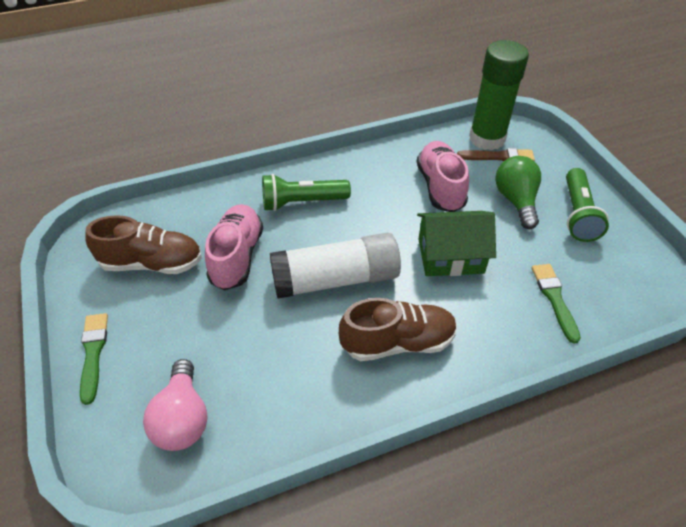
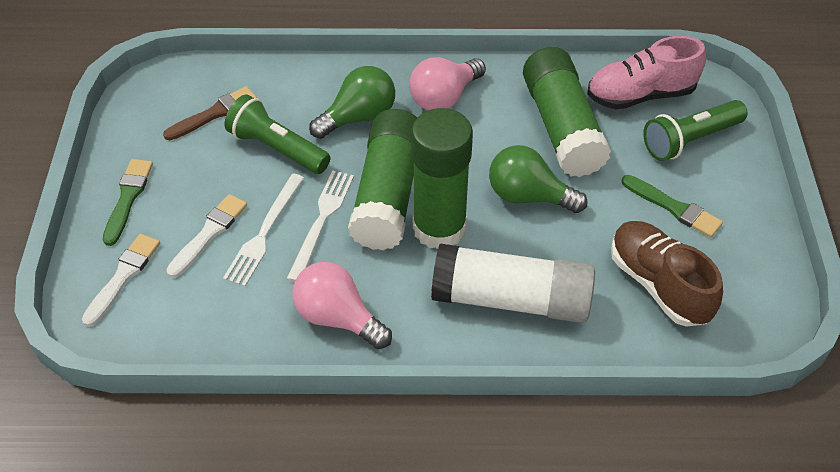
brown shoe: 2 -> 1
green glue stick: 1 -> 3
green house: 1 -> 0
green light bulb: 1 -> 2
pink light bulb: 1 -> 2
pink shoe: 2 -> 1
white brush: 0 -> 2
white fork: 0 -> 2

